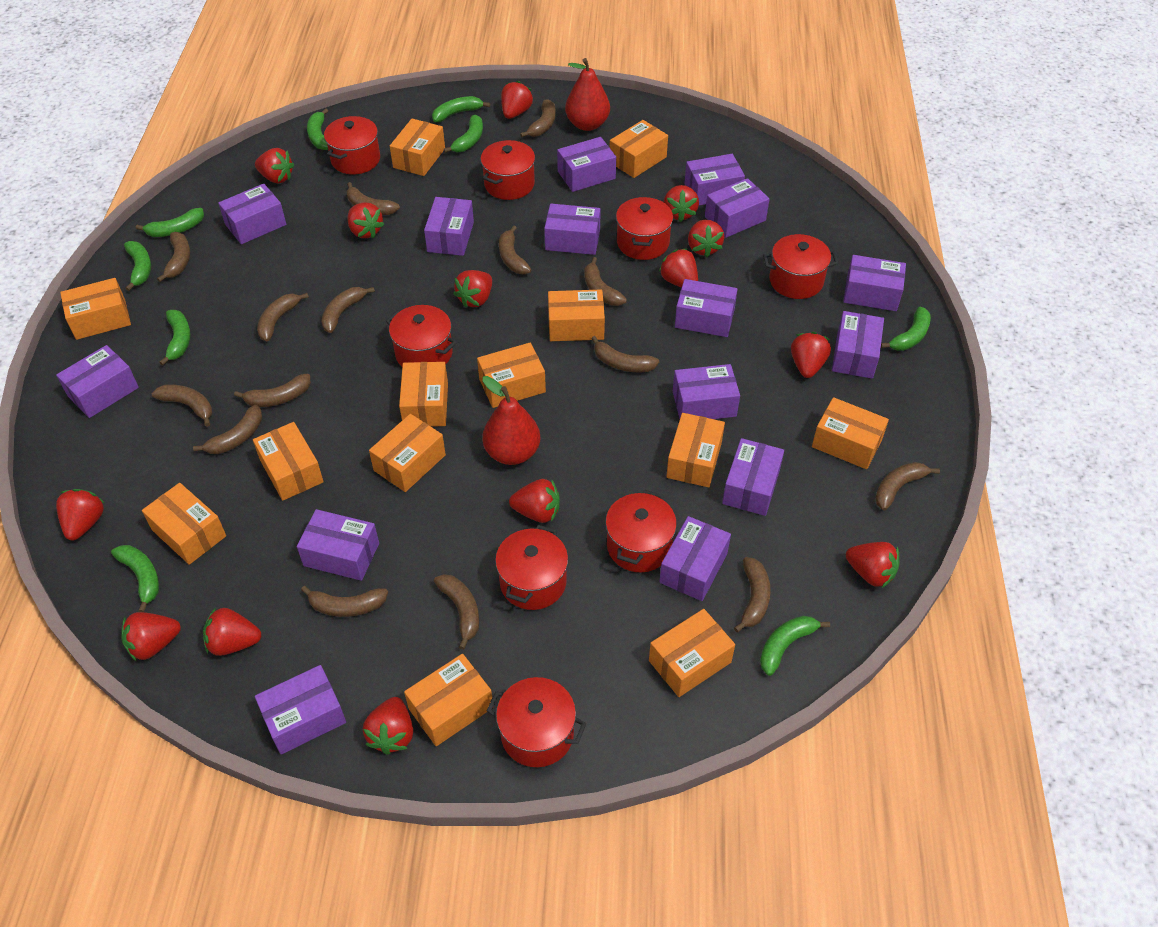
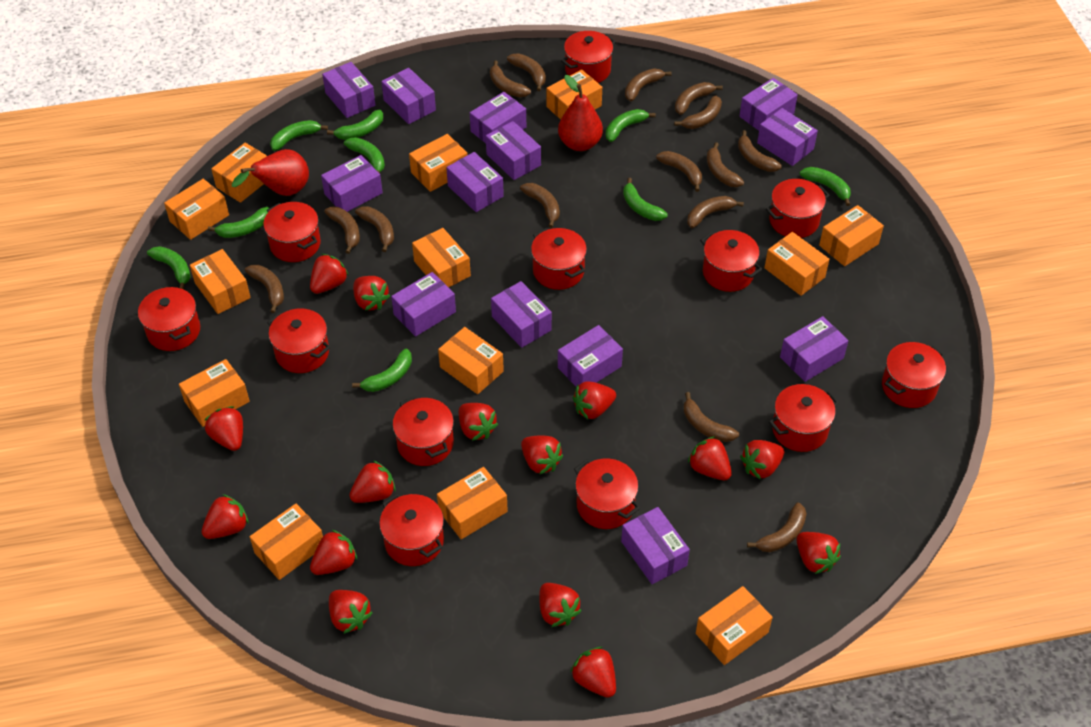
purple box: 15 -> 13
red pot: 8 -> 12
red strawberry: 14 -> 15

